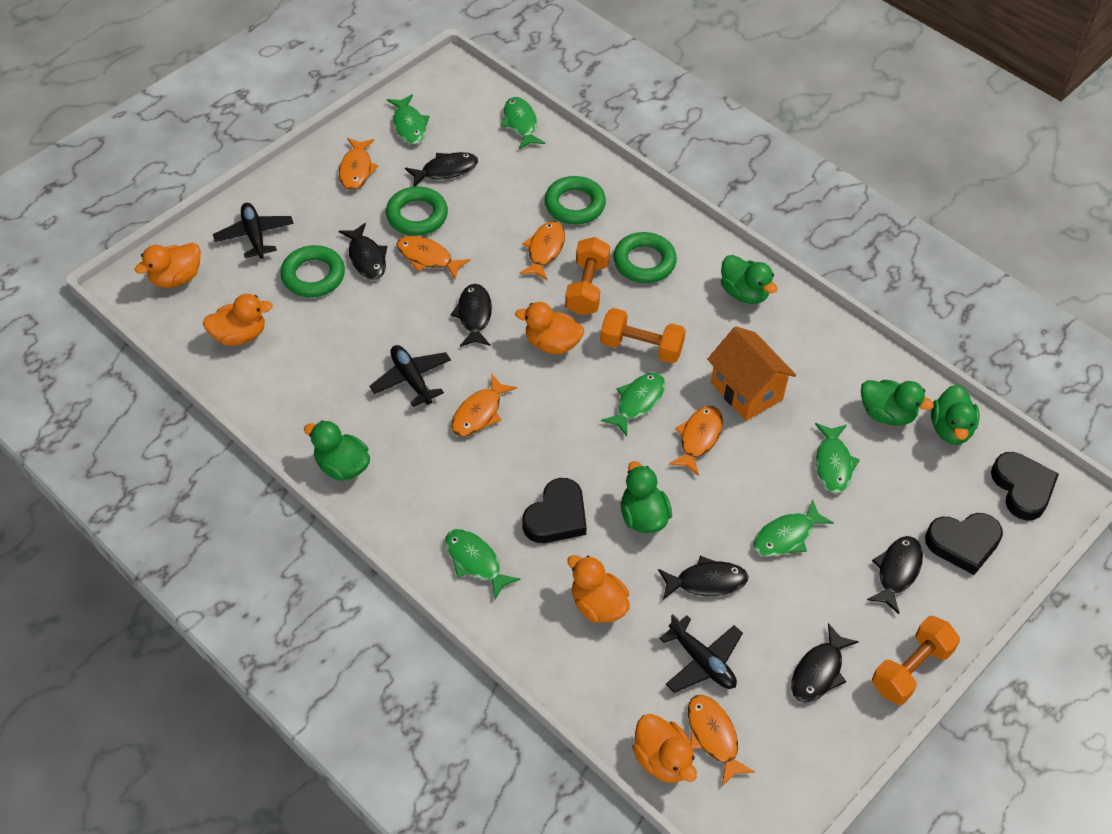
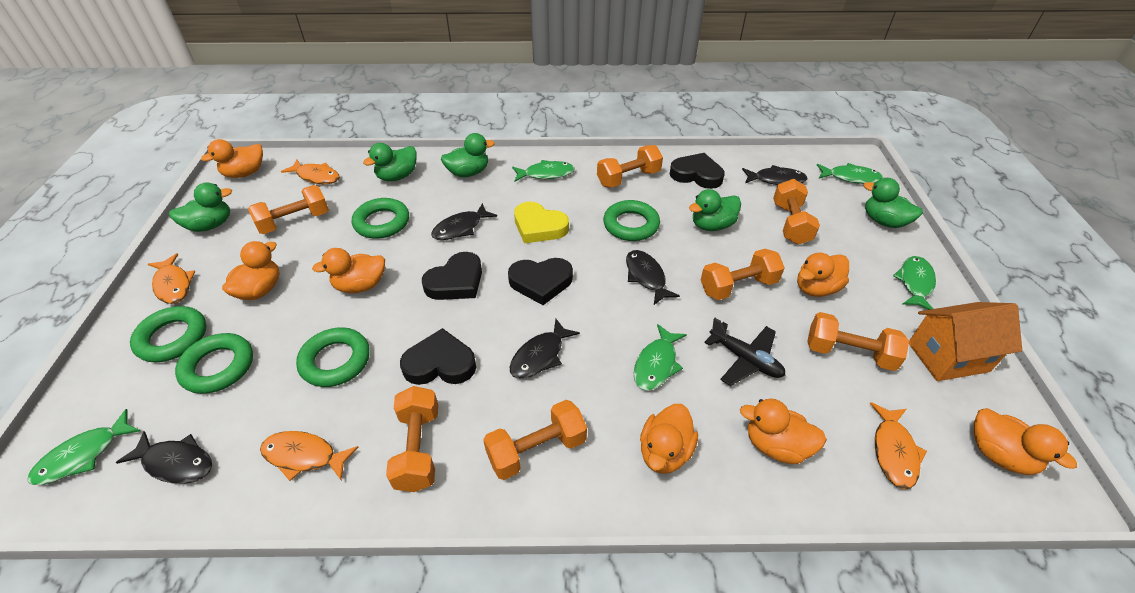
black fish: 6 -> 5
black heart: 3 -> 4
black plane: 3 -> 1
green fish: 6 -> 5
green ring: 4 -> 5
orange duck: 5 -> 7
orange dumbbell: 3 -> 7
orange fish: 6 -> 4
yellow heart: 0 -> 1

